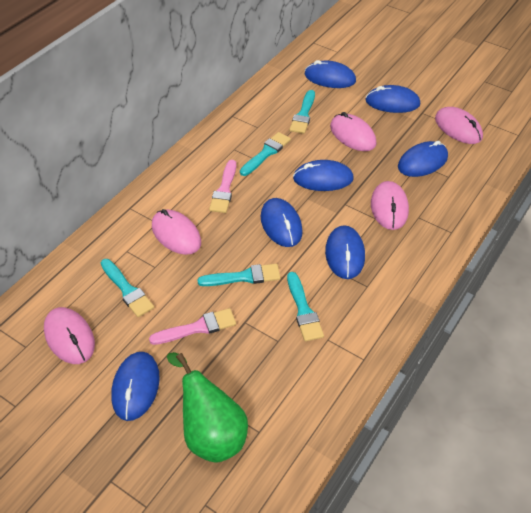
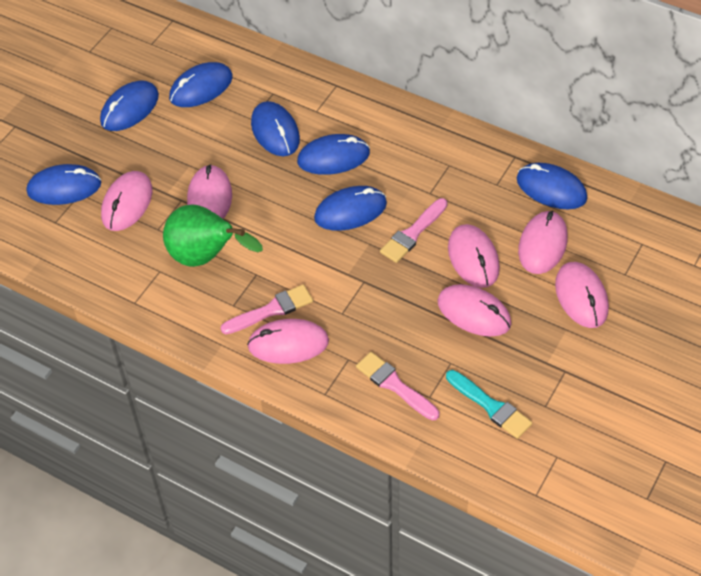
pink brush: 2 -> 3
pink mouse: 5 -> 7
turquoise brush: 5 -> 1

